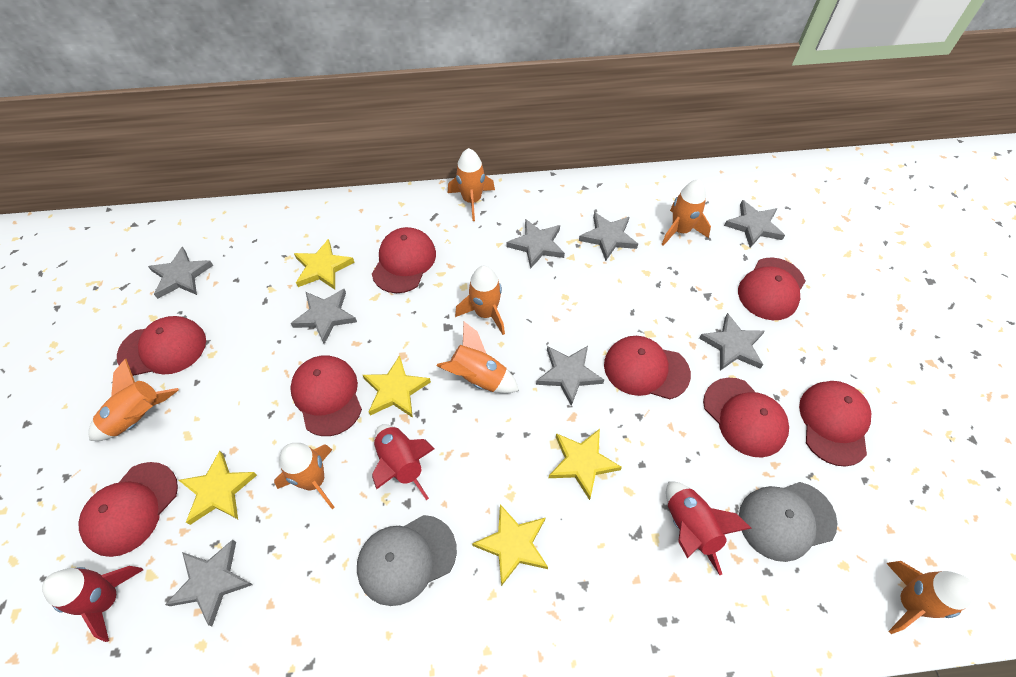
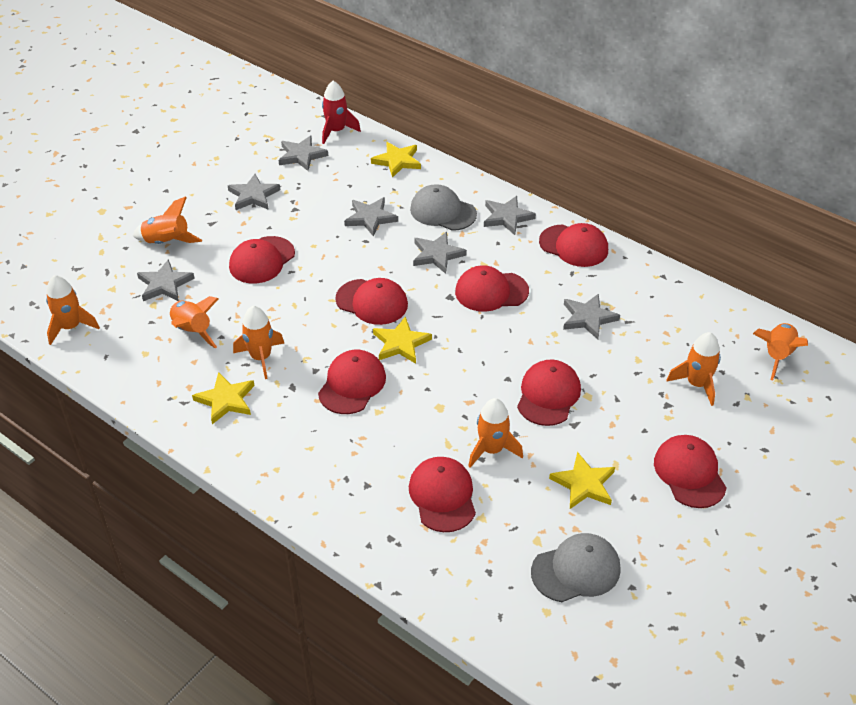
grey star: 8 -> 7
red rocket: 3 -> 1
yellow star: 5 -> 4

